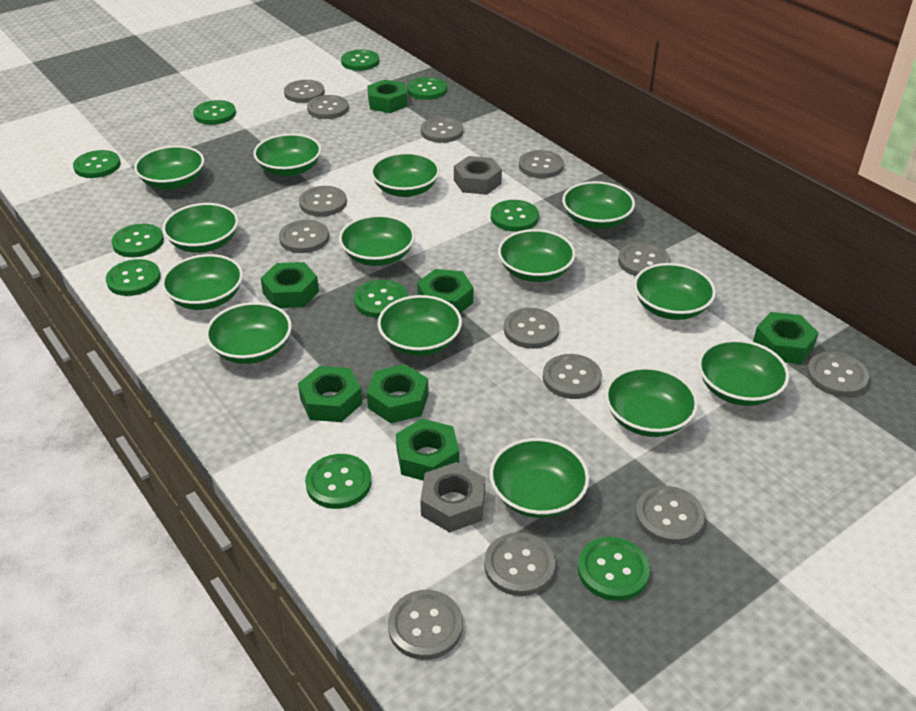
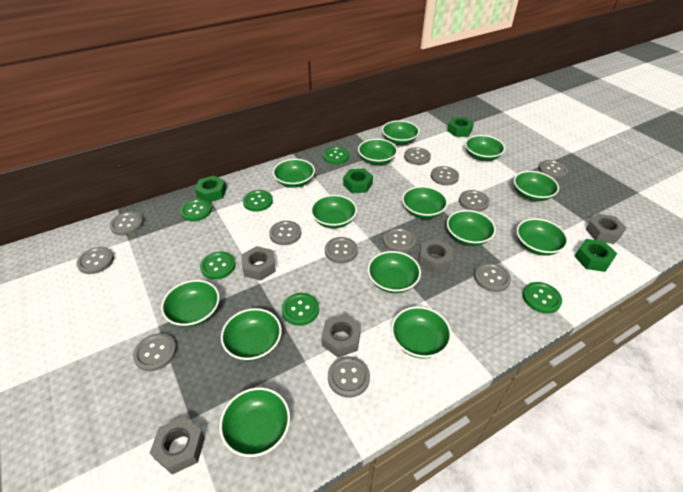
green button: 10 -> 6
green nut: 7 -> 4
grey button: 13 -> 12
grey nut: 2 -> 5

